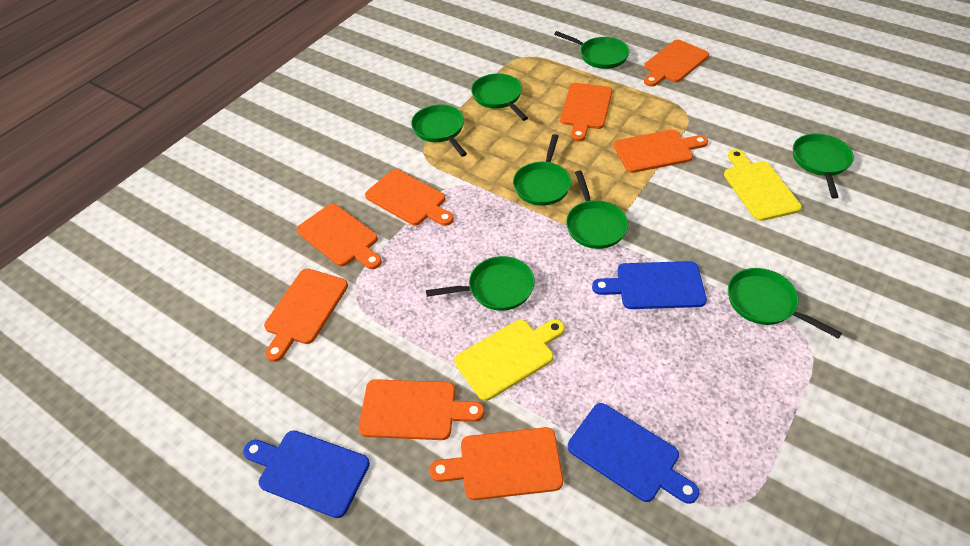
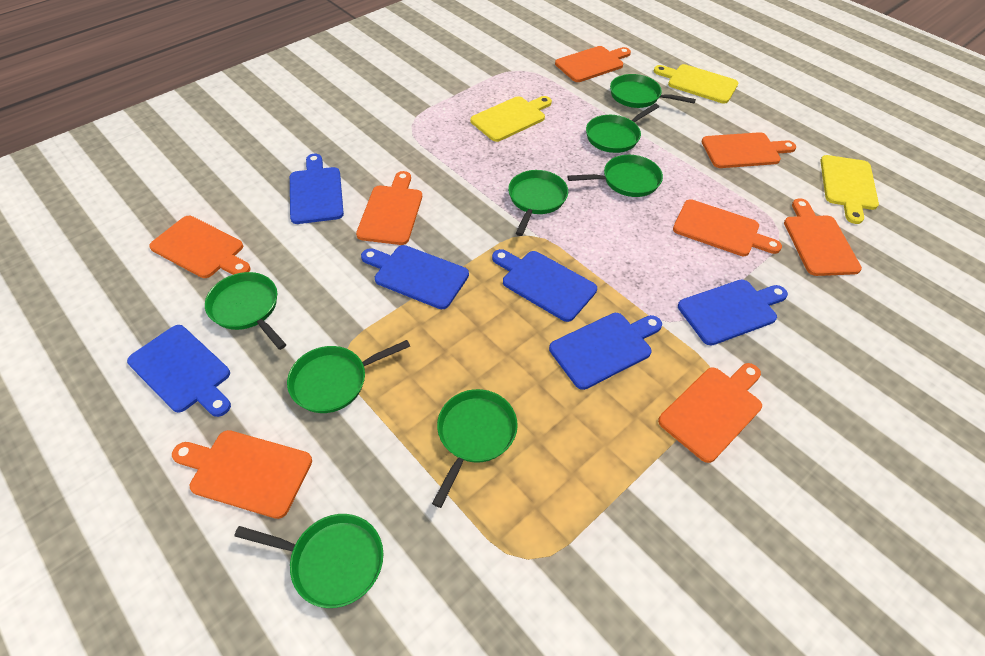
blue cutting board: 3 -> 6
yellow cutting board: 2 -> 3

